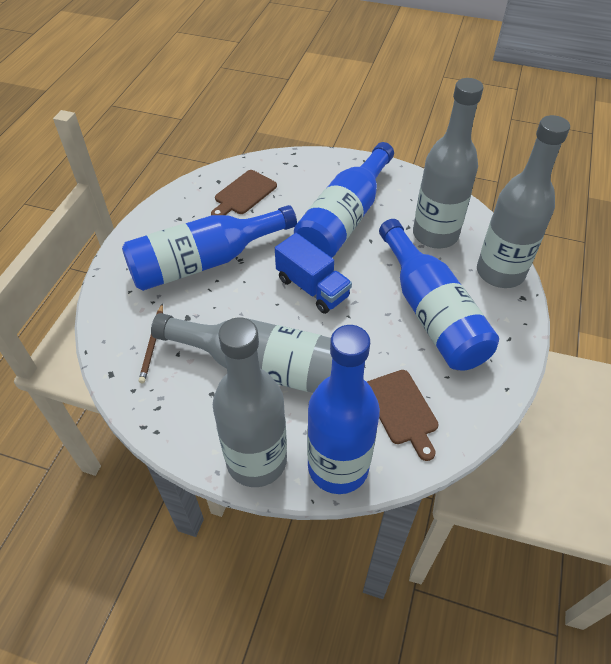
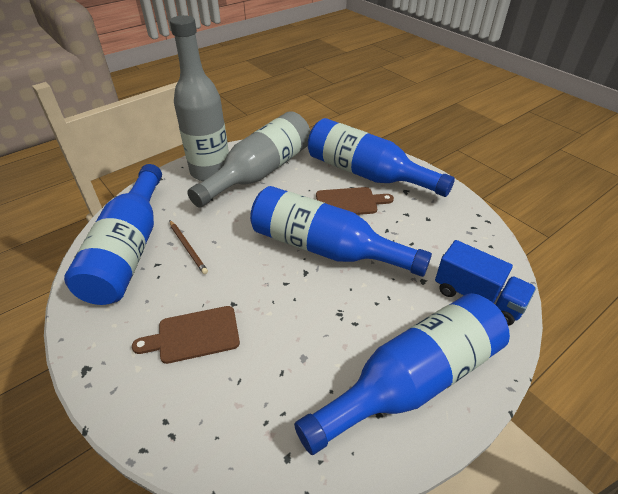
grey bottle: 4 -> 2

